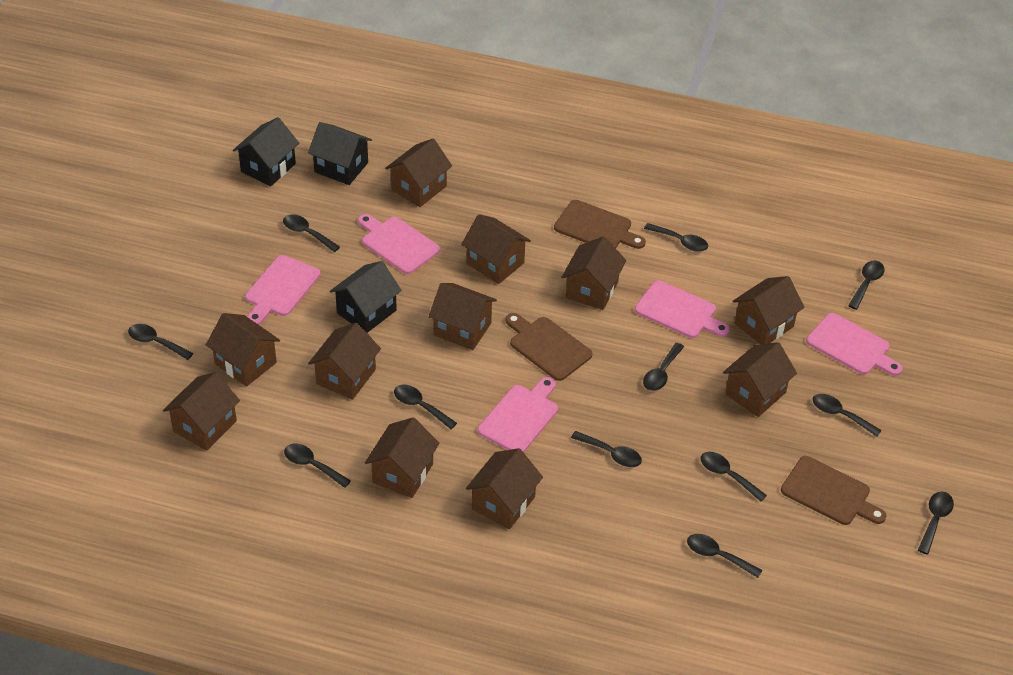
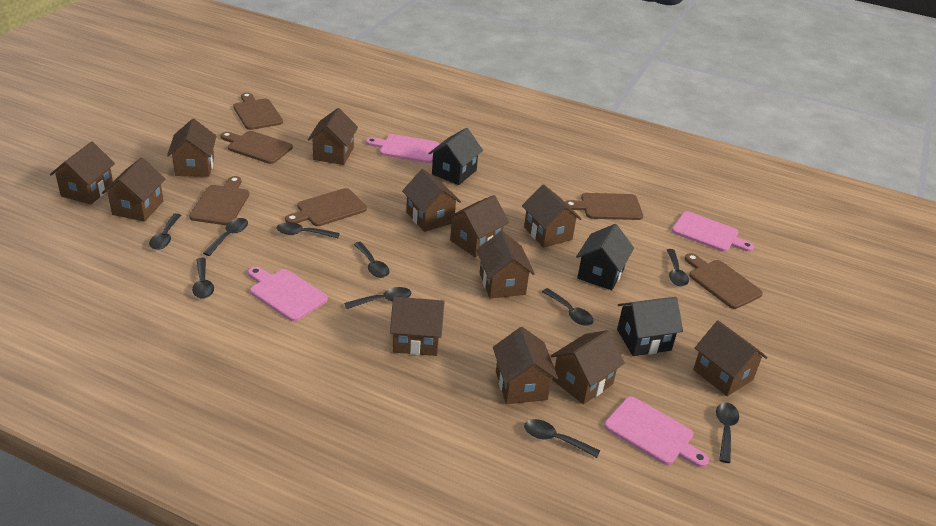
black spoon: 12 -> 10
brown cutting board: 3 -> 6
brown house: 11 -> 12
pink cutting board: 5 -> 4

